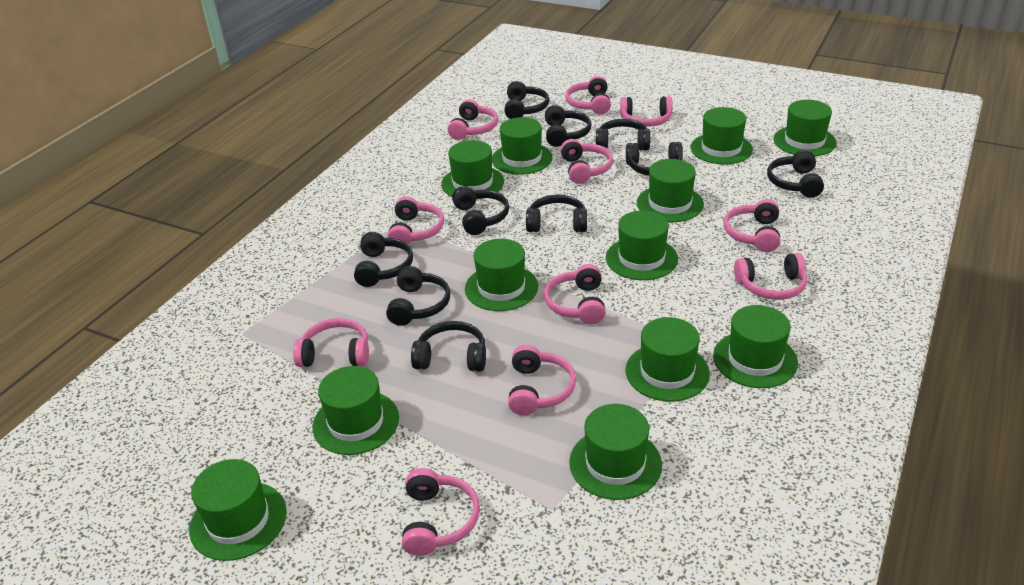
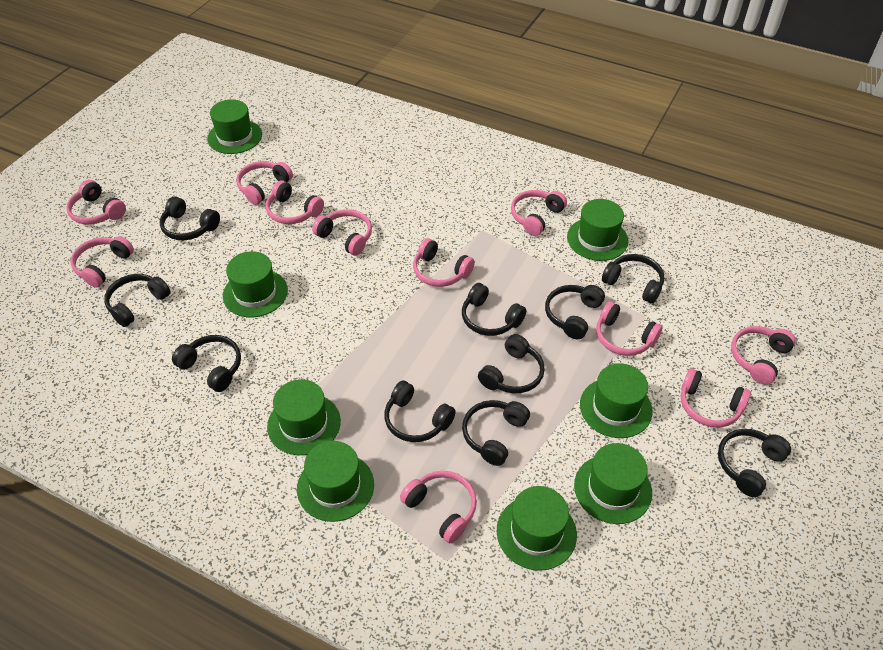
green hat: 12 -> 8

